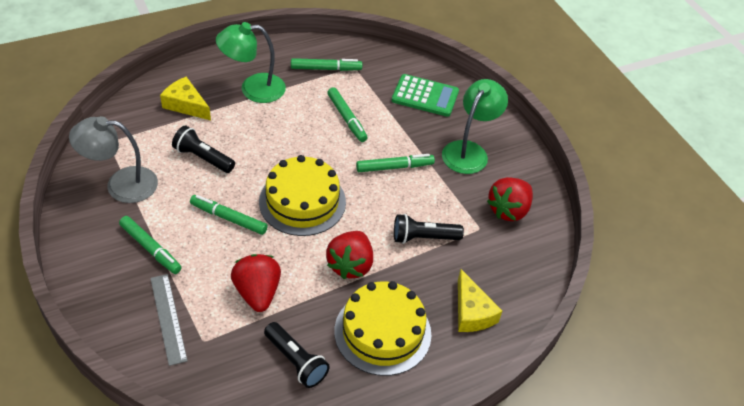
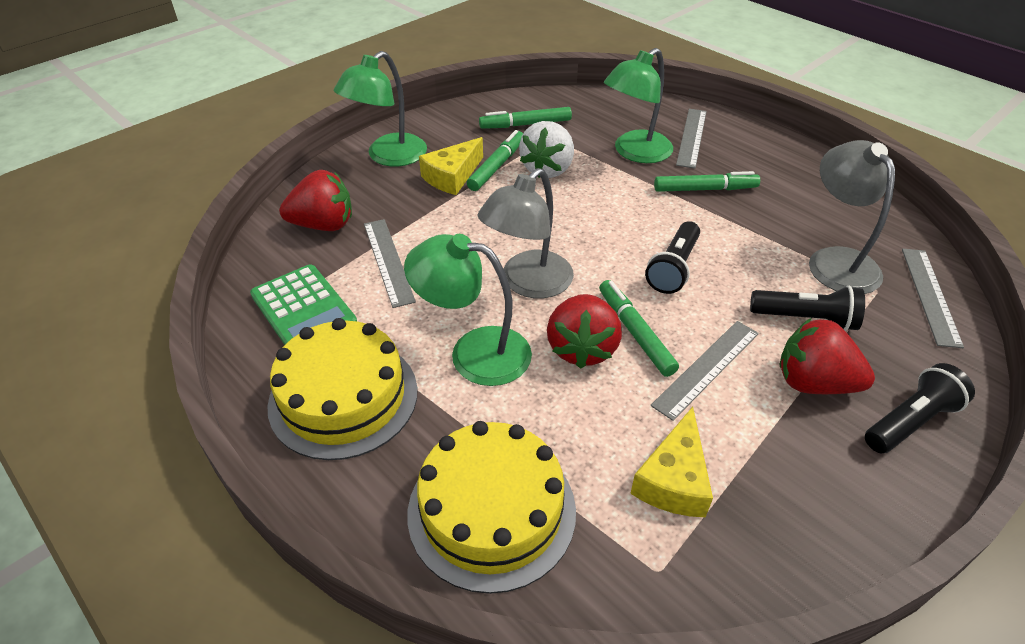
green lamp: 2 -> 3
green marker: 5 -> 4
grey lamp: 1 -> 2
grey ruler: 1 -> 4
white strawberry: 0 -> 1

